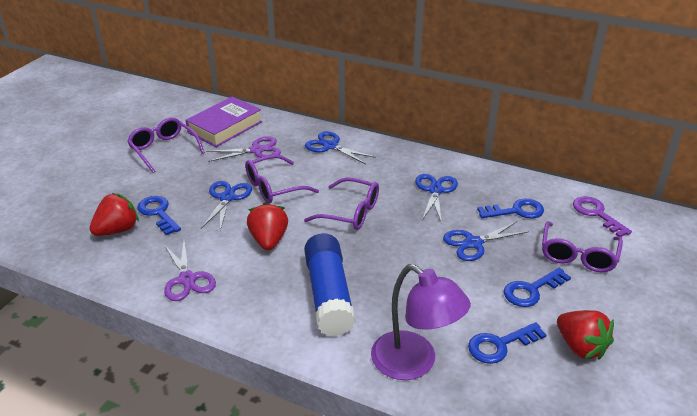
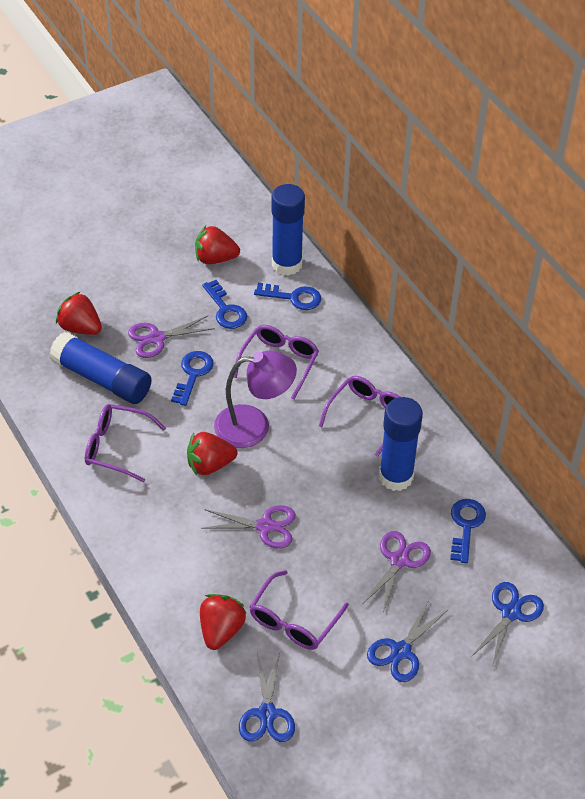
blue glue stick: 1 -> 3
blue scissors: 4 -> 3
purple book: 1 -> 0
purple key: 1 -> 0
purple scissors: 2 -> 3
red strawberry: 3 -> 4

